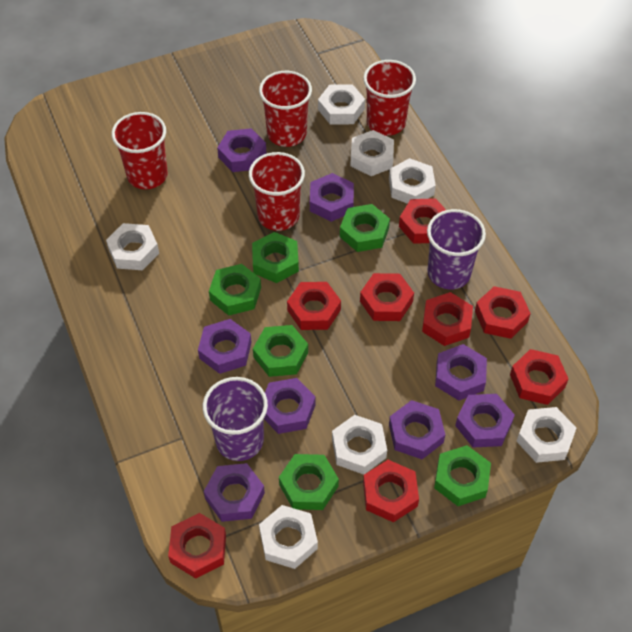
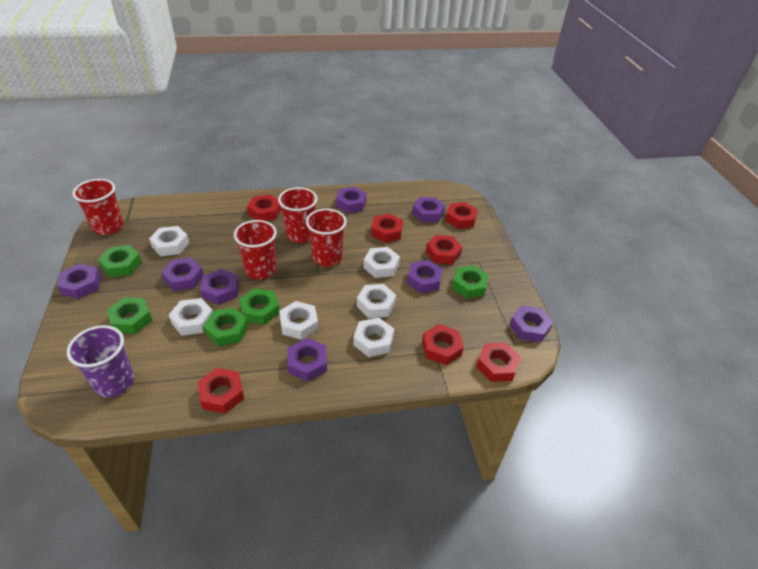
green nut: 6 -> 5
purple cup: 2 -> 1
red nut: 8 -> 7
white nut: 7 -> 6

